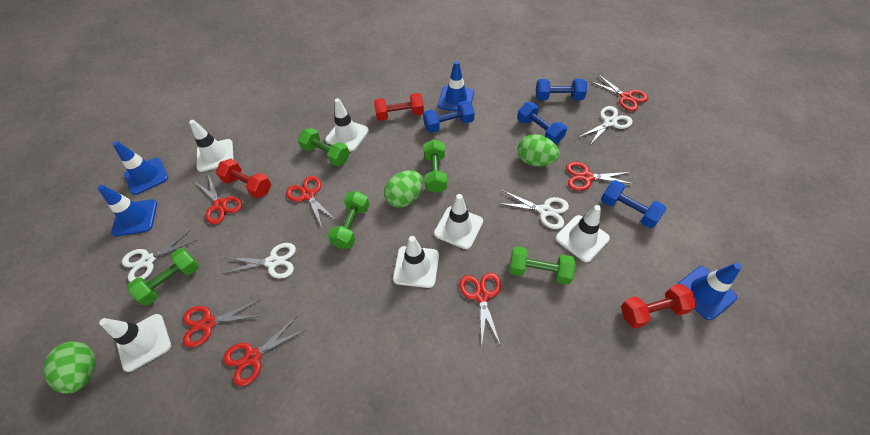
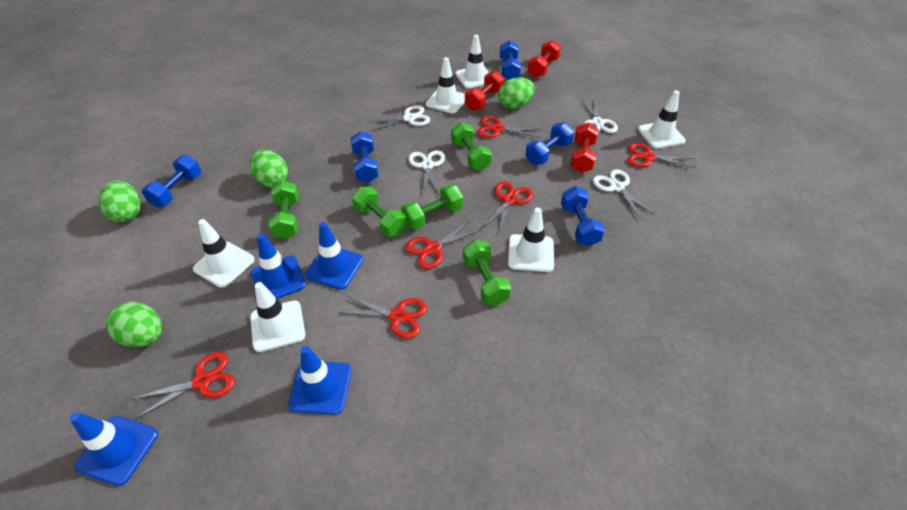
blue dumbbell: 4 -> 5
green egg: 3 -> 4
red scissors: 7 -> 6

